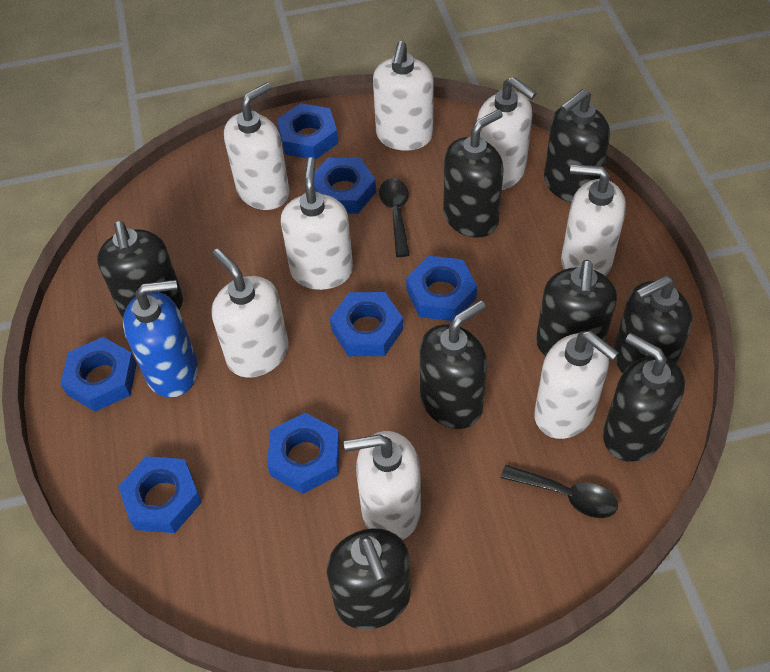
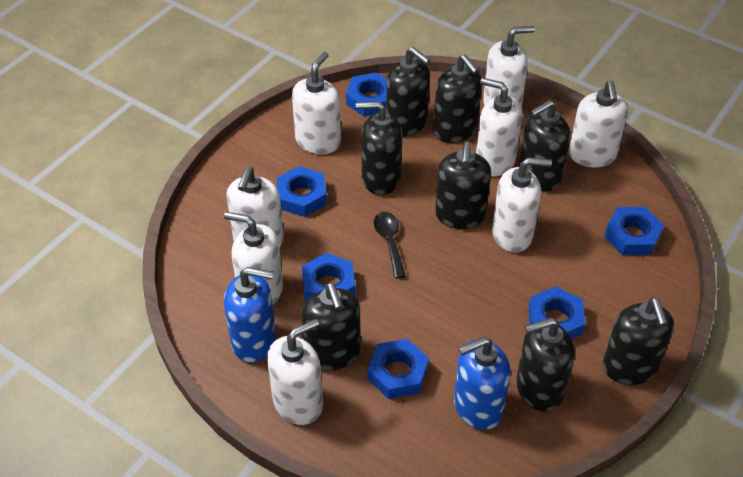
black spoon: 2 -> 1
blue nut: 7 -> 6
blue soap dispenser: 1 -> 2

